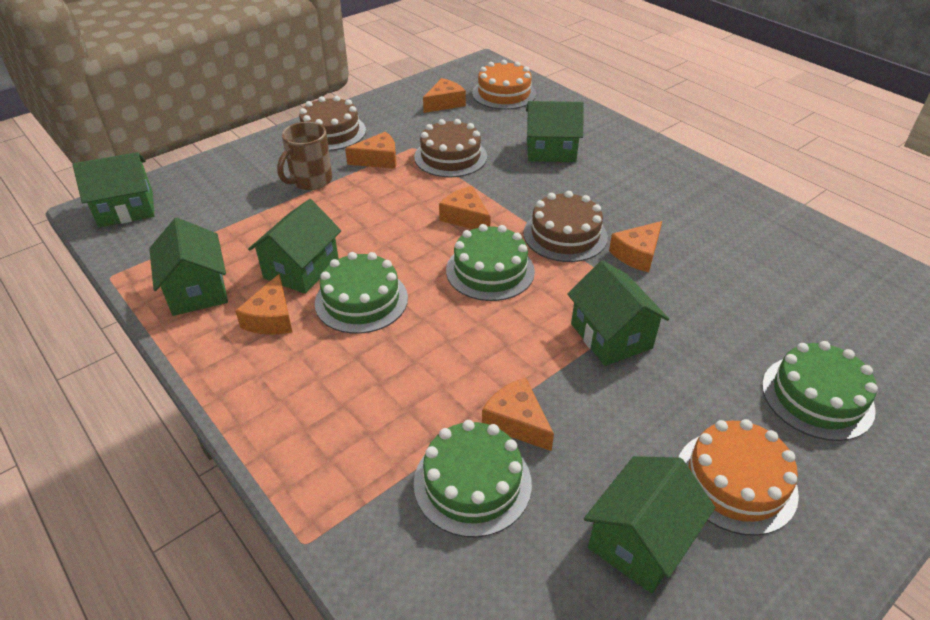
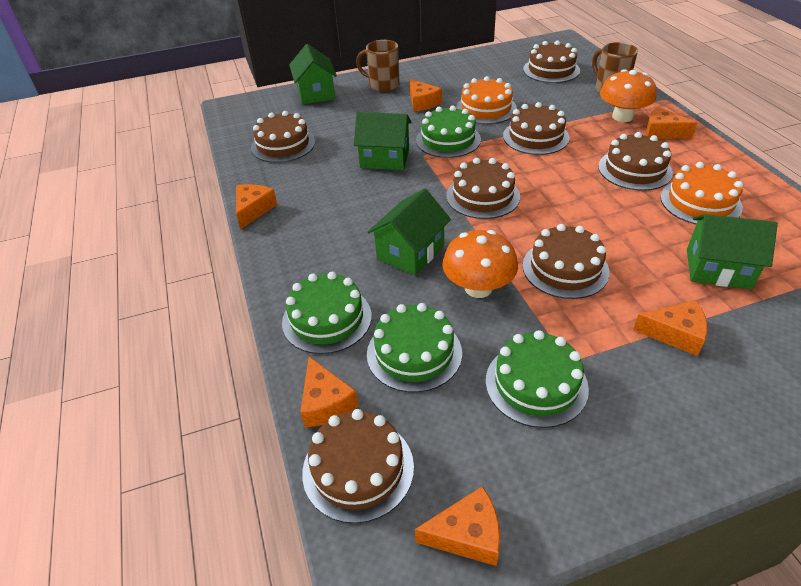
brown cake: 3 -> 7
brown mug: 1 -> 2
green house: 6 -> 4
orange mushroom: 0 -> 2

